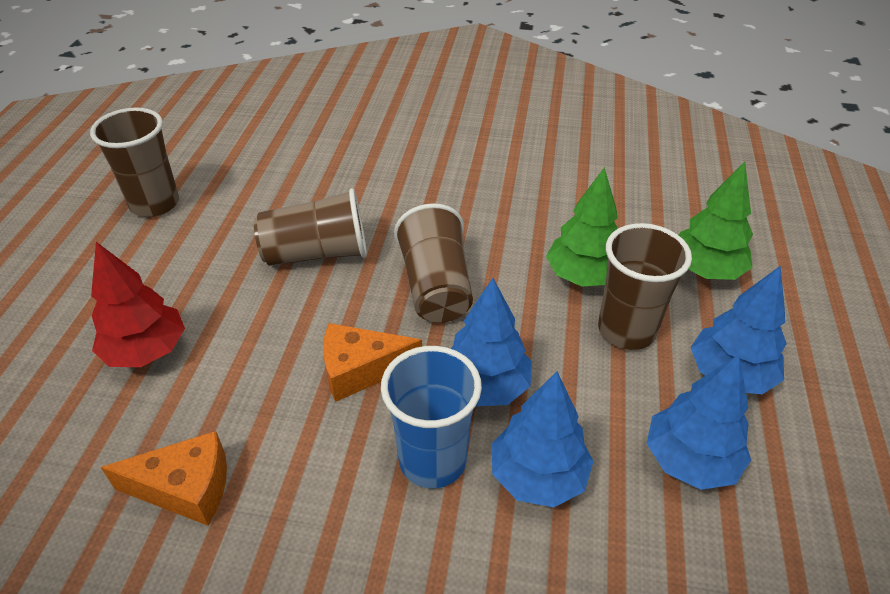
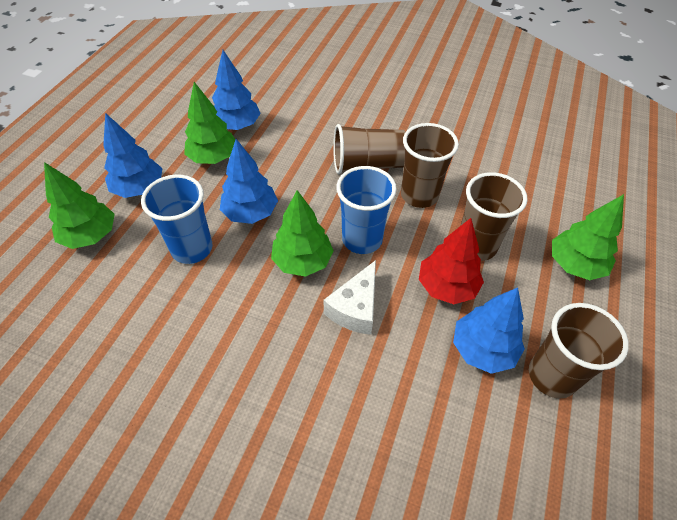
blue cup: 1 -> 2
green tree: 2 -> 4
orange cheese: 2 -> 0
white cheese: 0 -> 1

